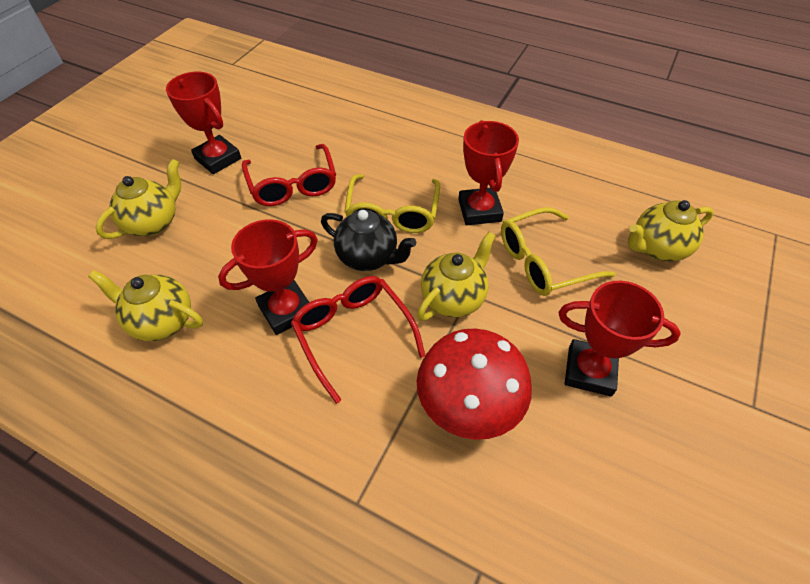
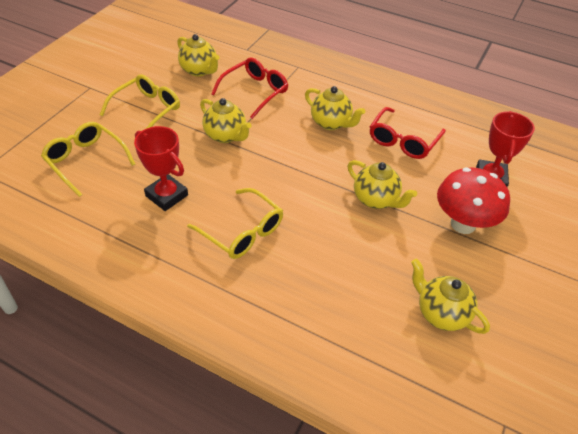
black teapot: 1 -> 0
red trophy: 4 -> 2
yellow glasses: 2 -> 3
yellow teapot: 4 -> 5

